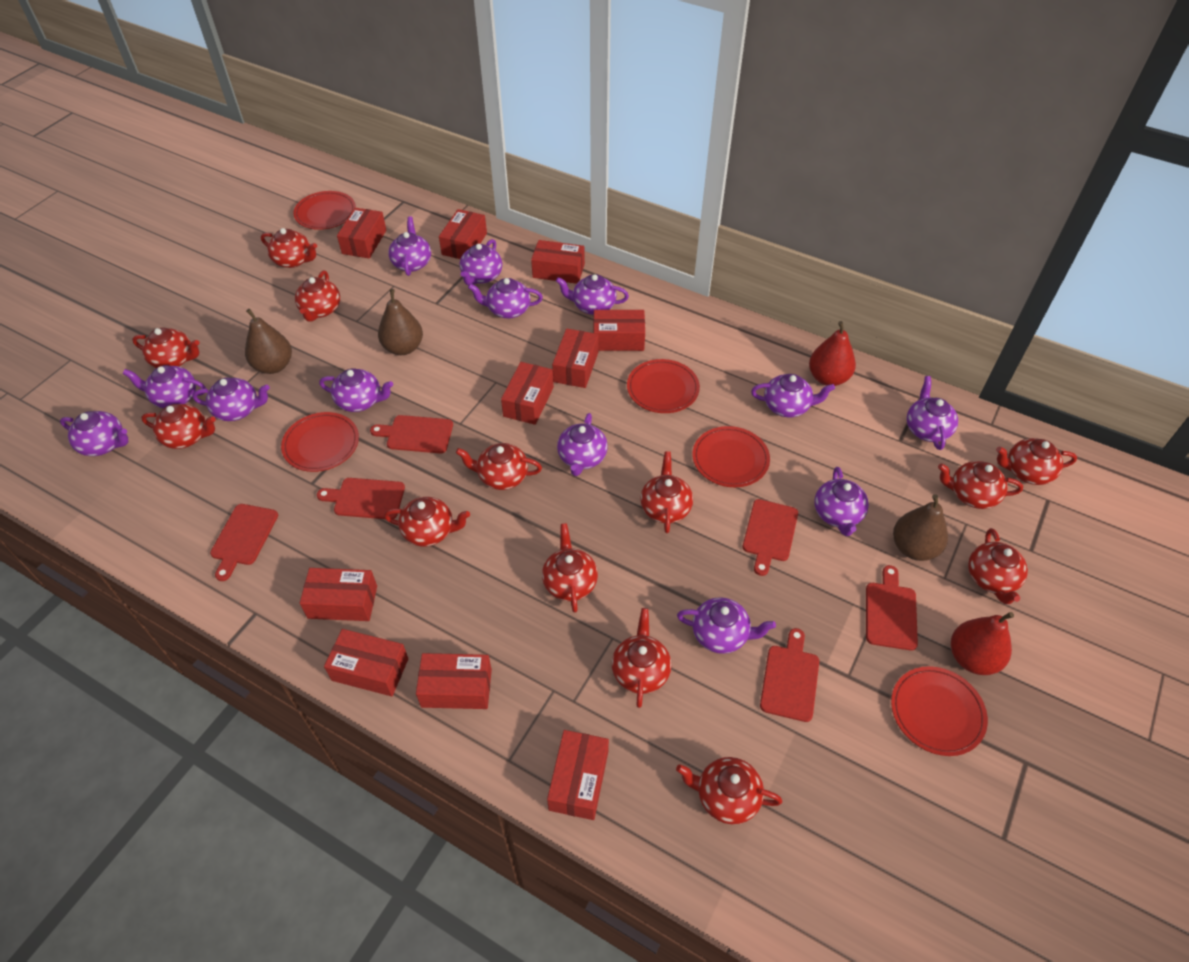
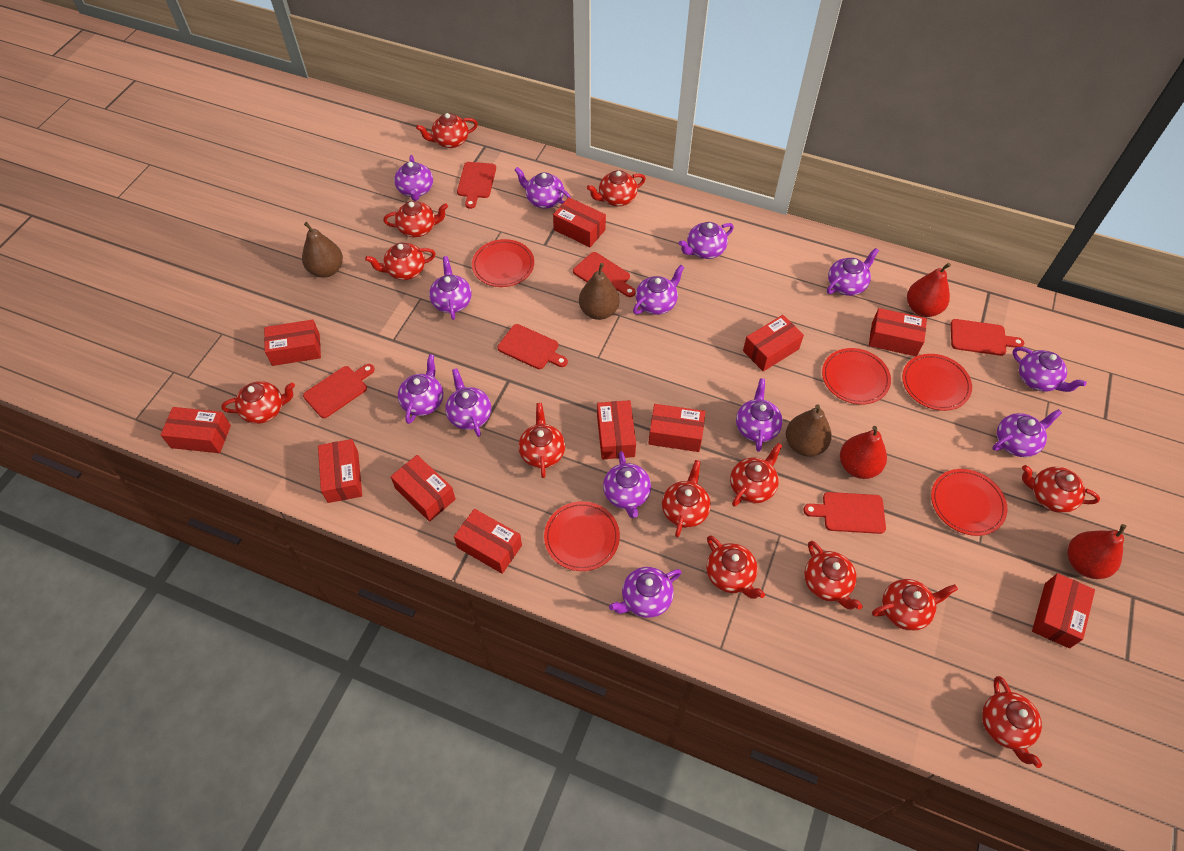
red box: 10 -> 11
red pear: 2 -> 3

